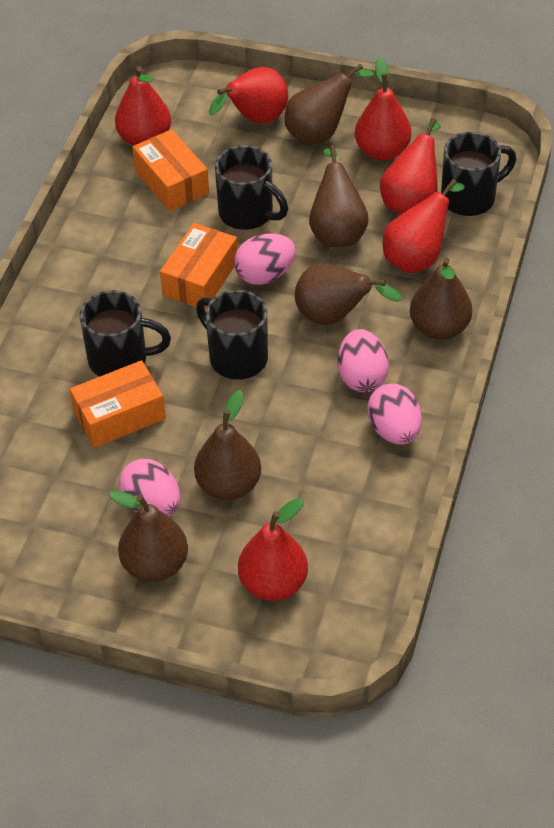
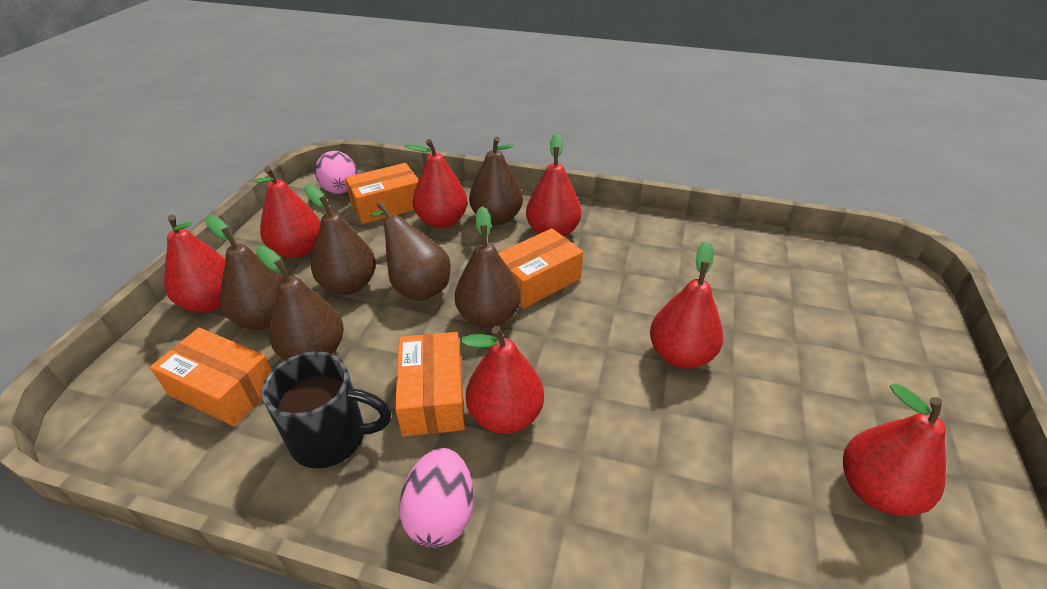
black mug: 4 -> 1
orange box: 3 -> 4
pink egg: 4 -> 2
red pear: 6 -> 7

